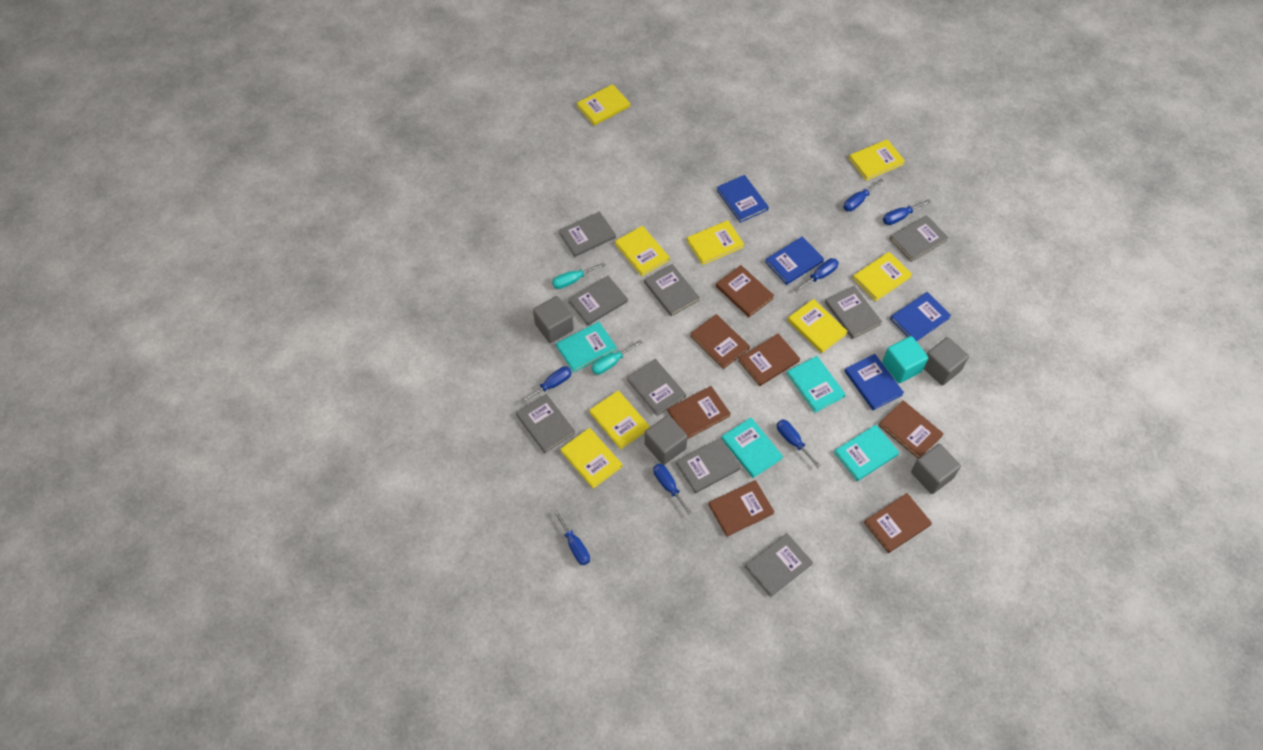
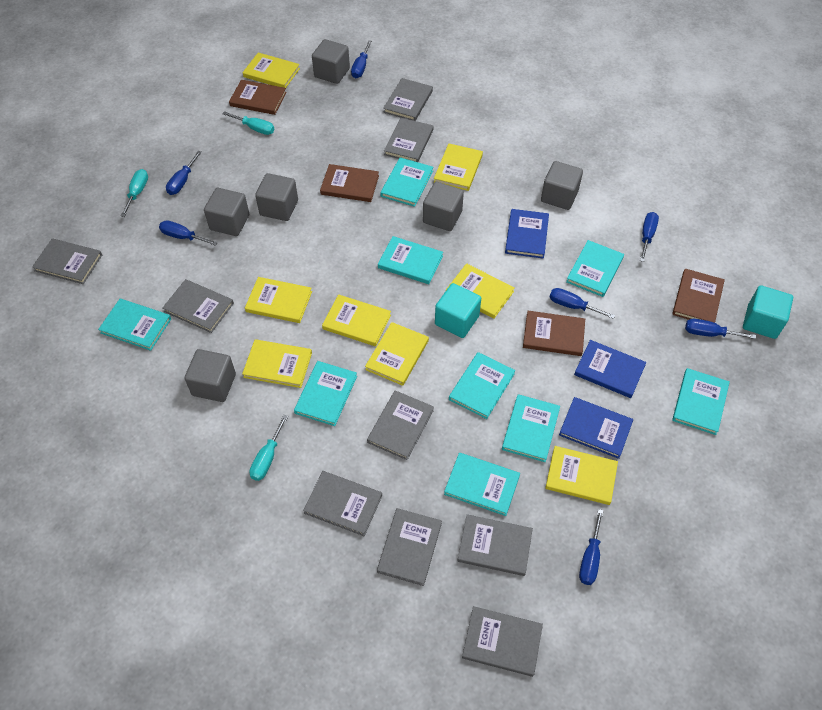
blue book: 4 -> 3
brown book: 7 -> 4
grey cube: 4 -> 6
turquoise book: 4 -> 9
turquoise cube: 1 -> 2
turquoise screwdriver: 2 -> 3

